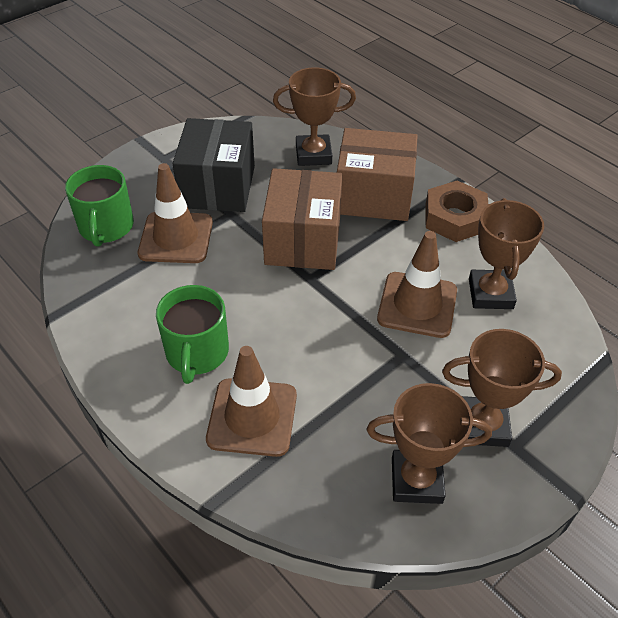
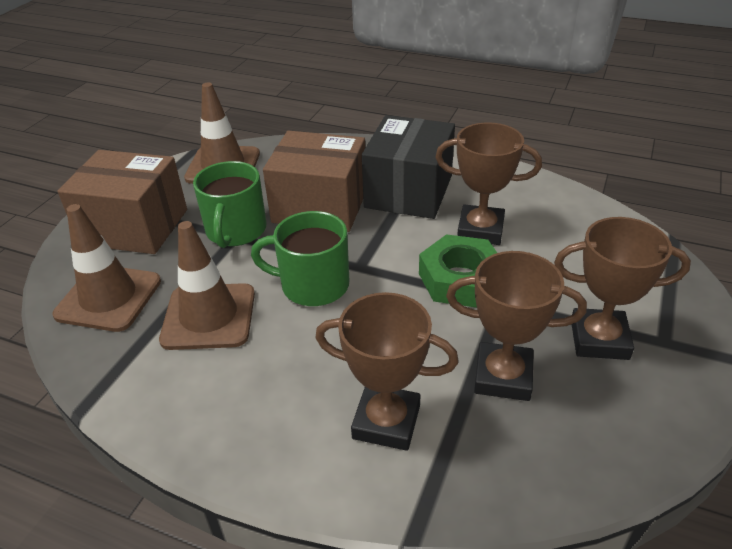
brown nut: 1 -> 0
green nut: 0 -> 1

